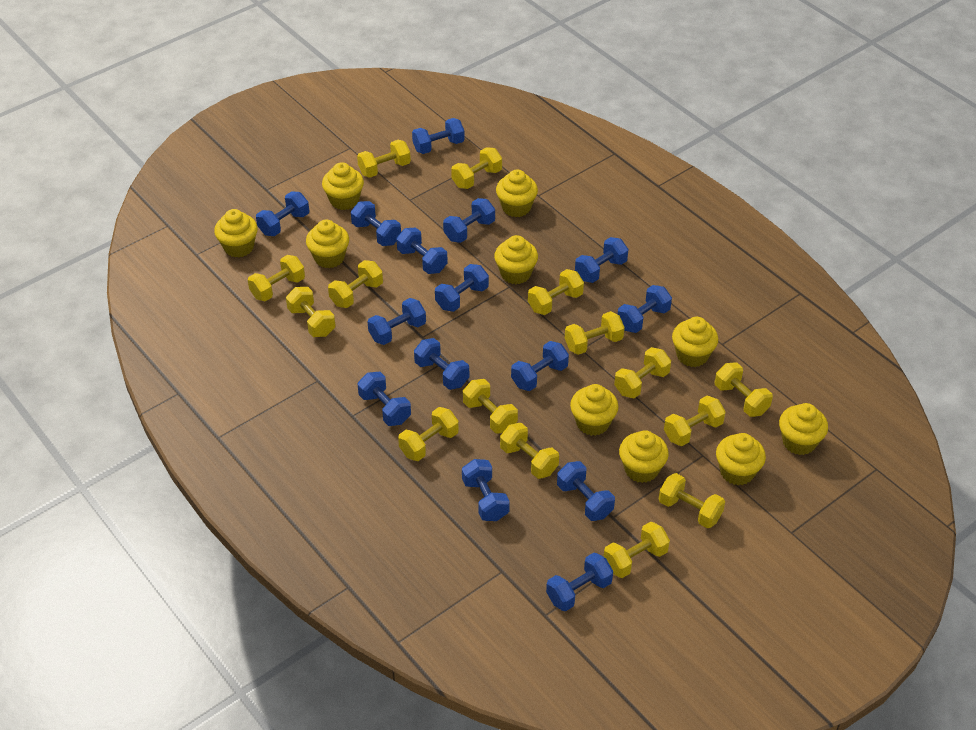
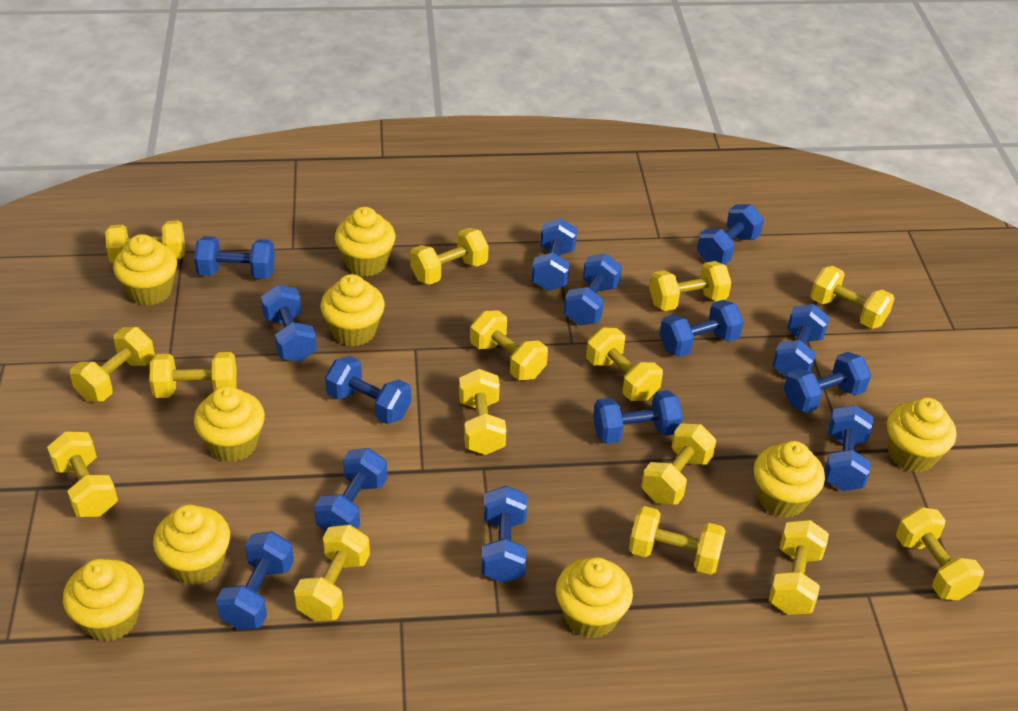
blue dumbbell: 15 -> 14
yellow cupcake: 10 -> 9

